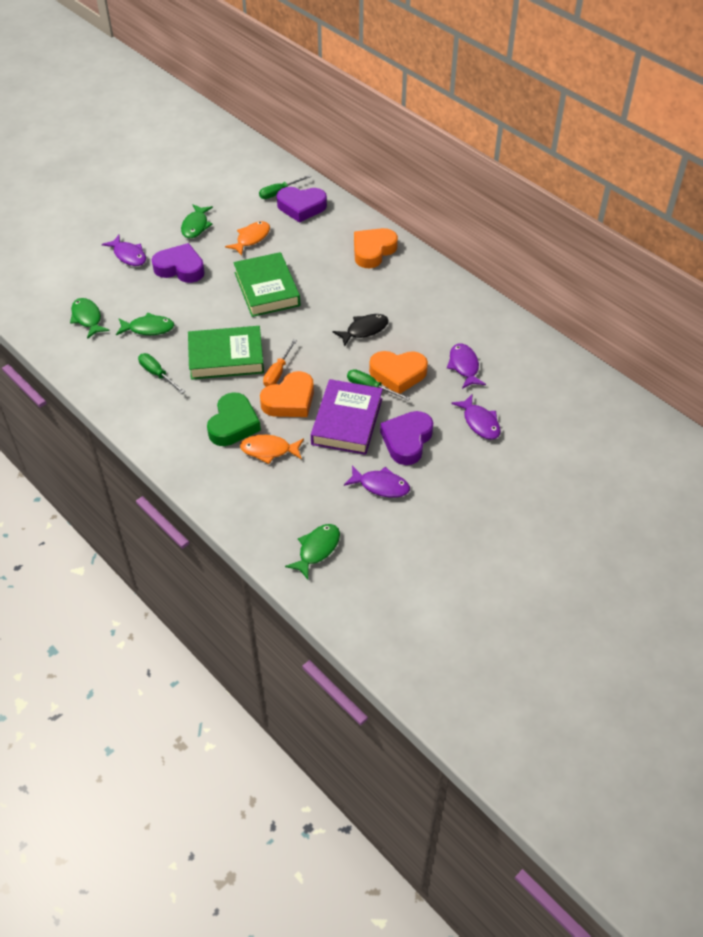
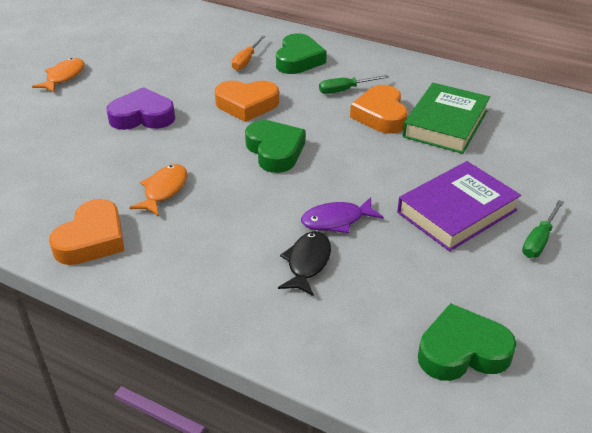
green book: 2 -> 1
green fish: 4 -> 0
green heart: 1 -> 3
green screwdriver: 3 -> 2
purple fish: 4 -> 1
purple heart: 3 -> 1

